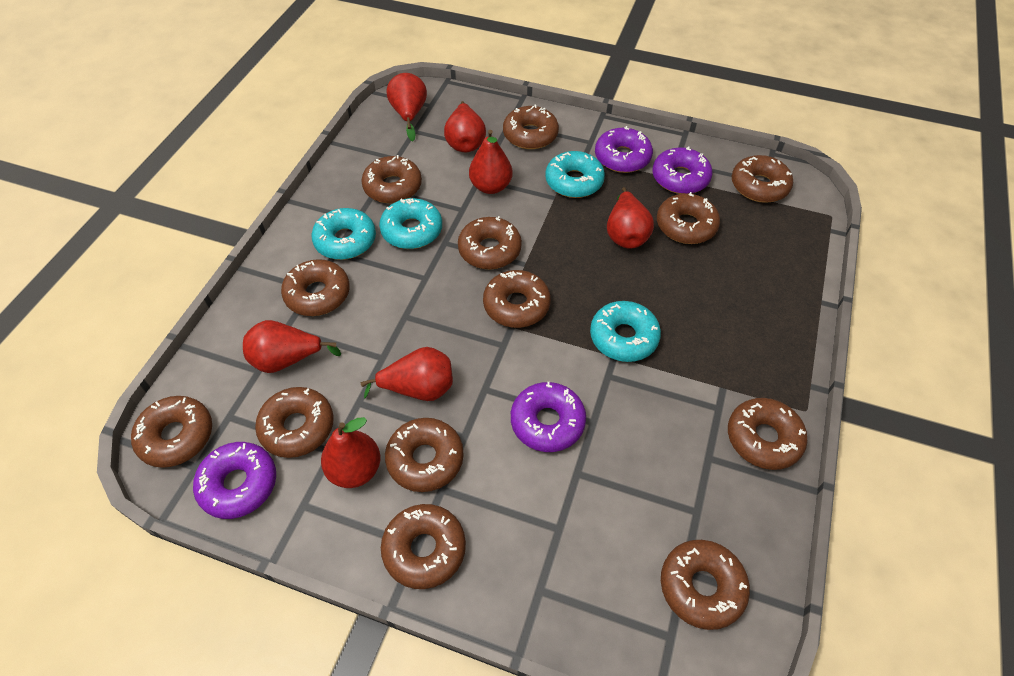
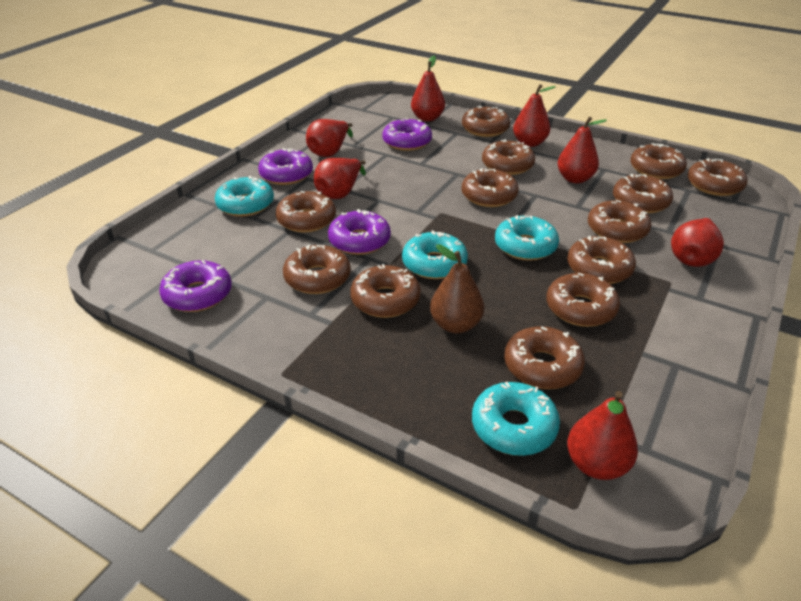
brown pear: 0 -> 1

